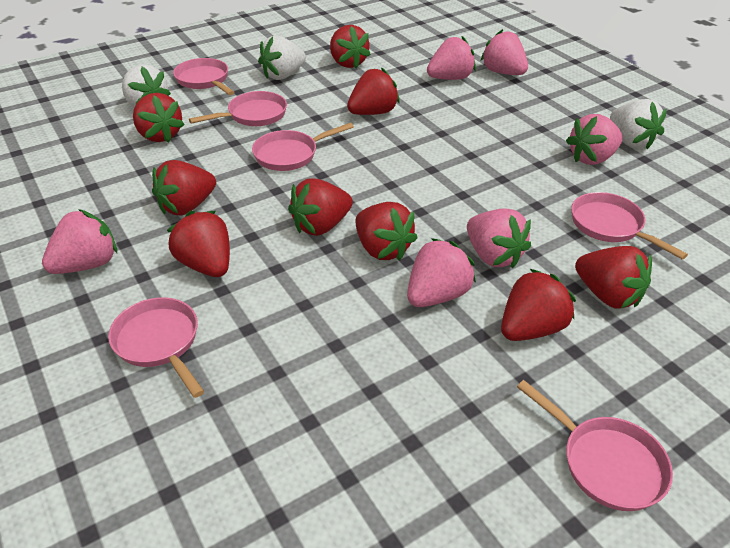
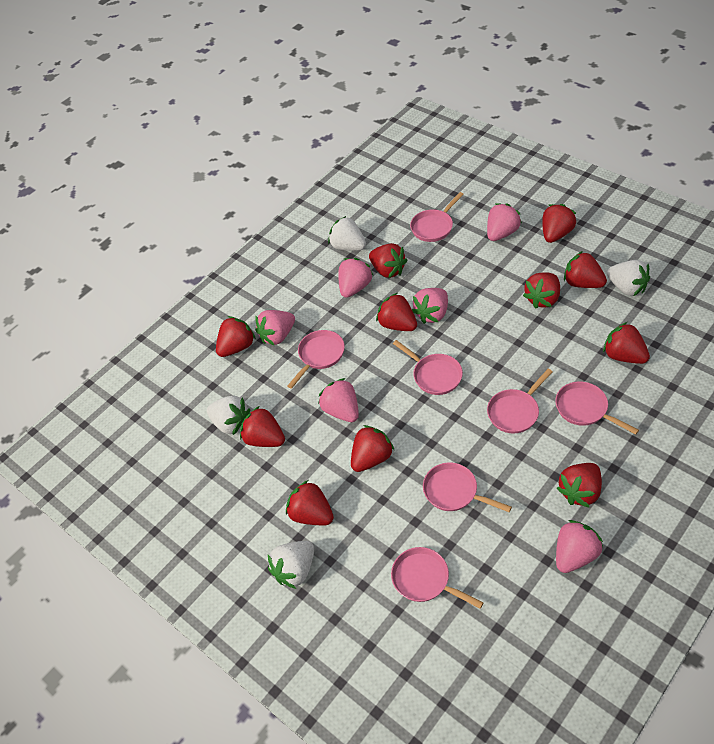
pink pan: 6 -> 7
red strawberry: 9 -> 11
white strawberry: 3 -> 4

